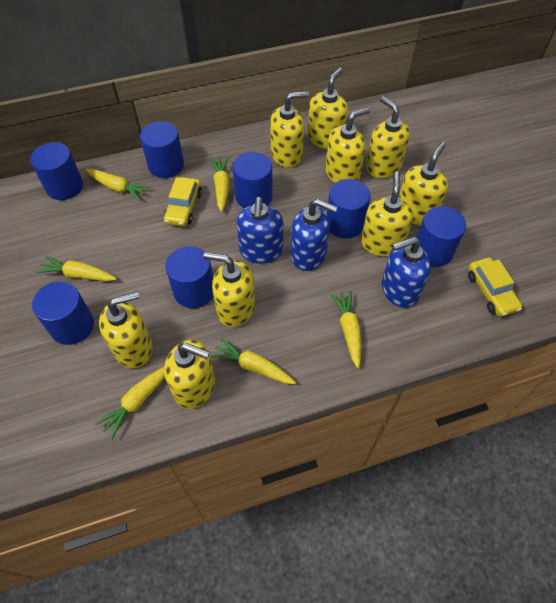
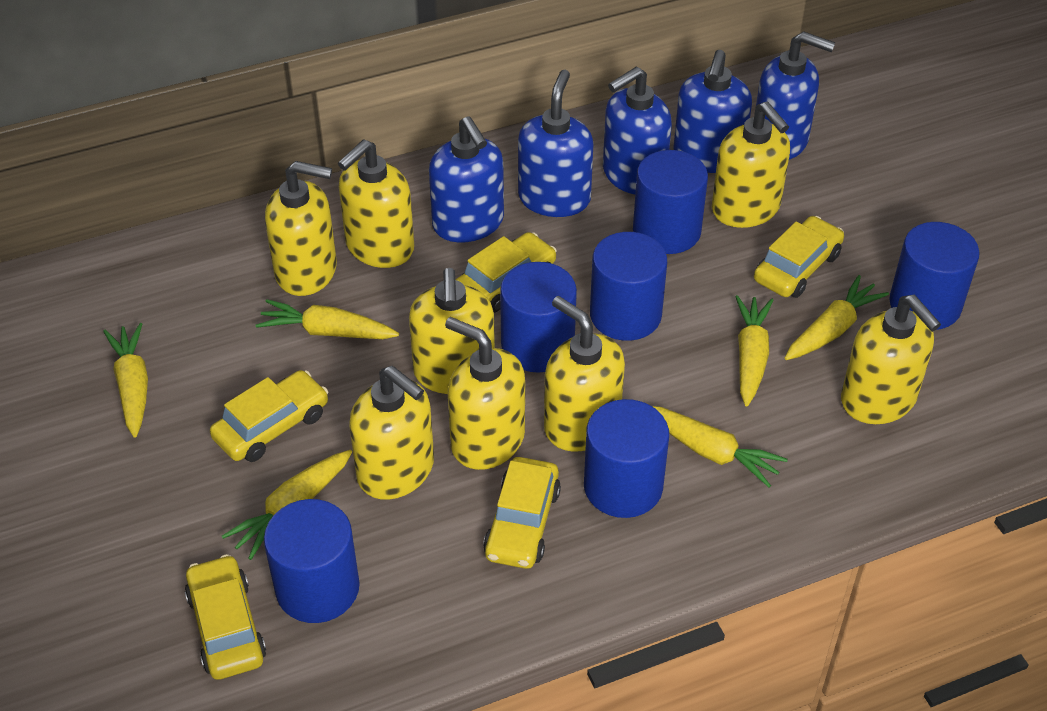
blue cylinder: 7 -> 6
blue soap dispenser: 3 -> 5
yellow car: 2 -> 5
yellow soap dispenser: 9 -> 8

